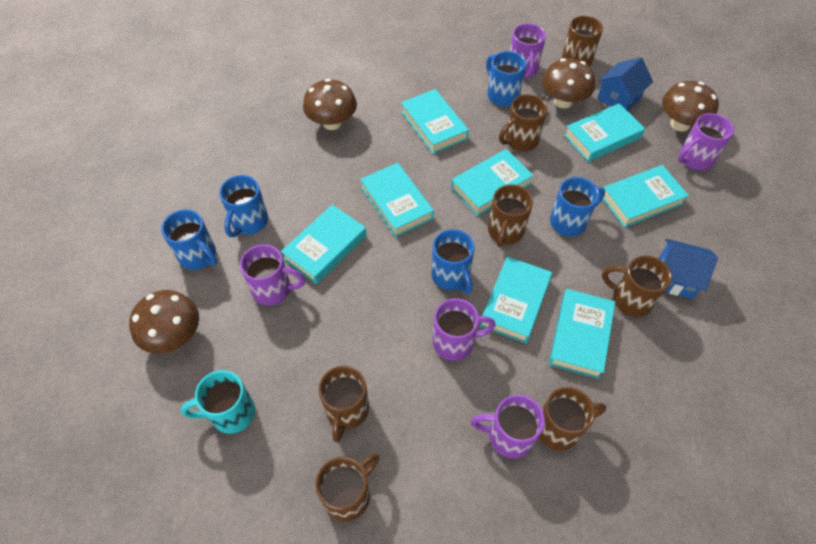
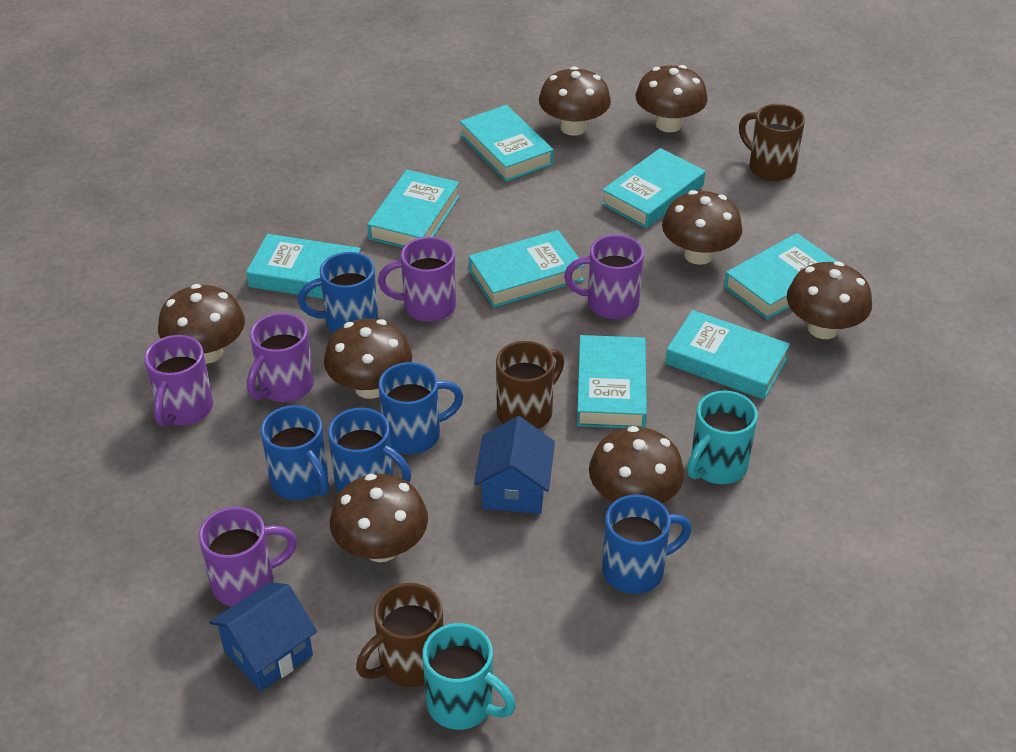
brown mug: 7 -> 3
brown mushroom: 4 -> 8
turquoise mug: 1 -> 2

